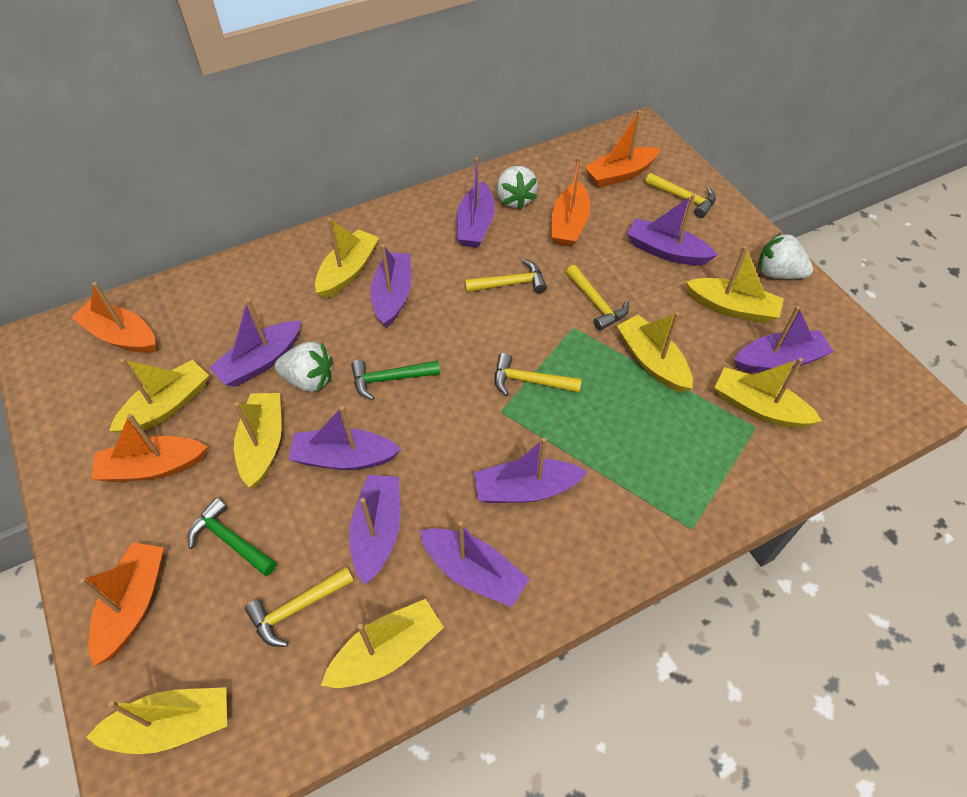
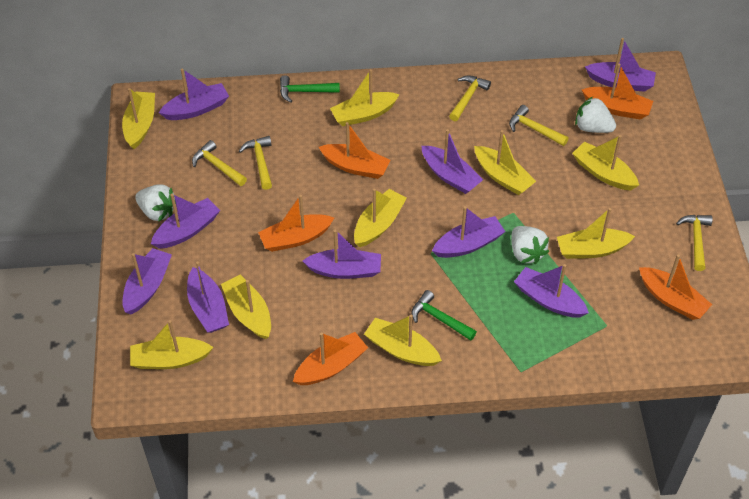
yellow boat: 8 -> 9

